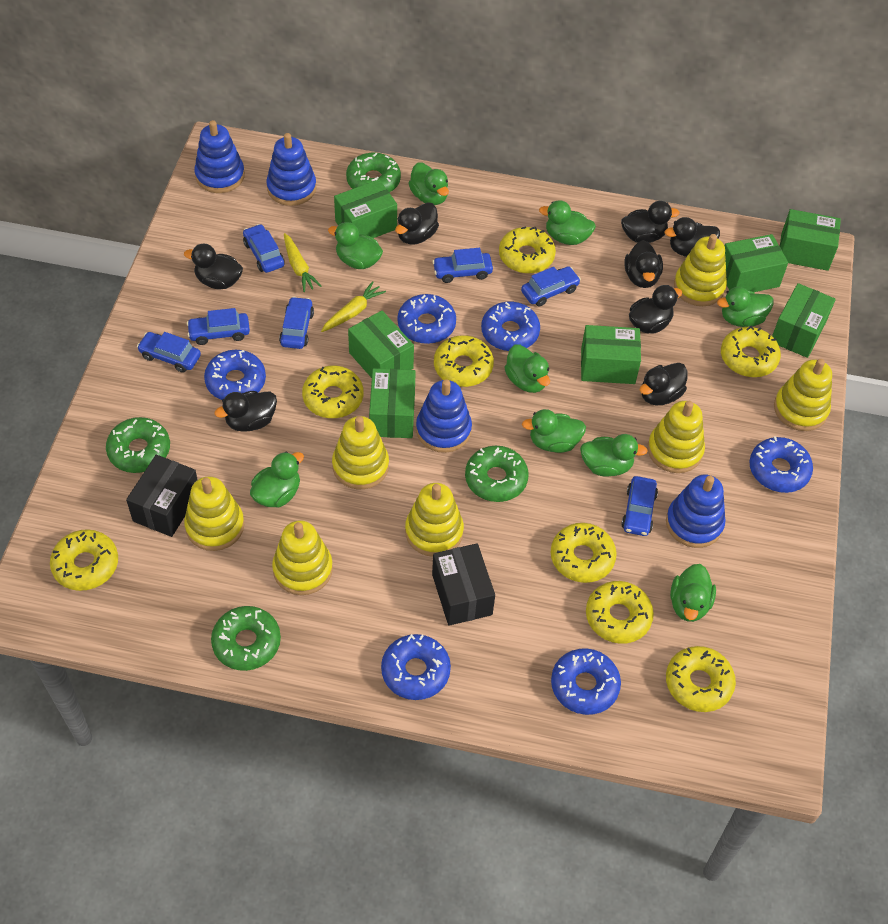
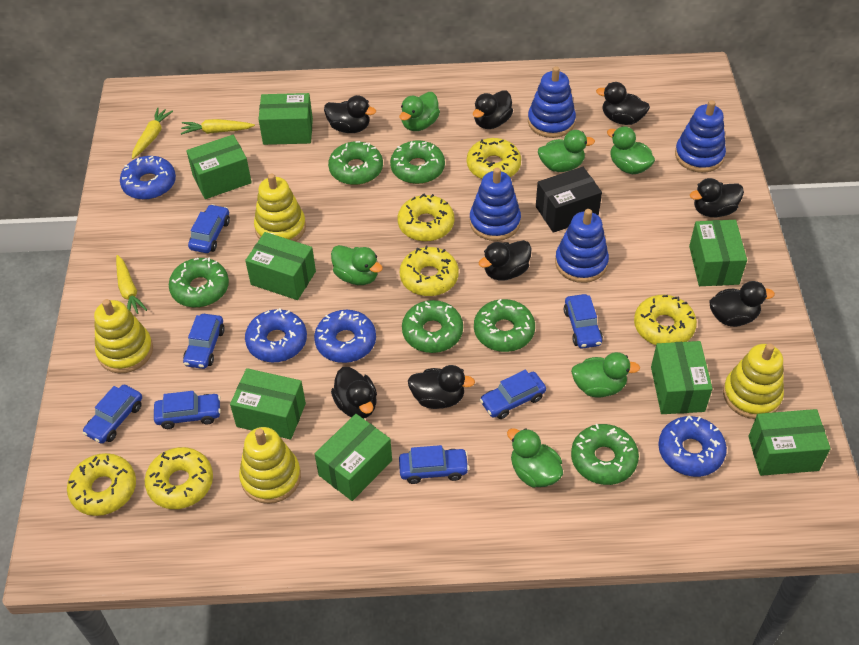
black box: 2 -> 1
blue donut: 6 -> 4
green box: 7 -> 8
green donut: 4 -> 6
green duck: 9 -> 6
yellow carrot: 2 -> 3
yellow donut: 8 -> 6
yellow stacking toy: 7 -> 4

